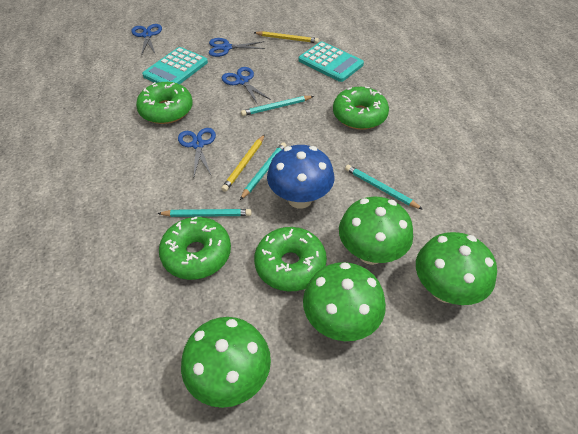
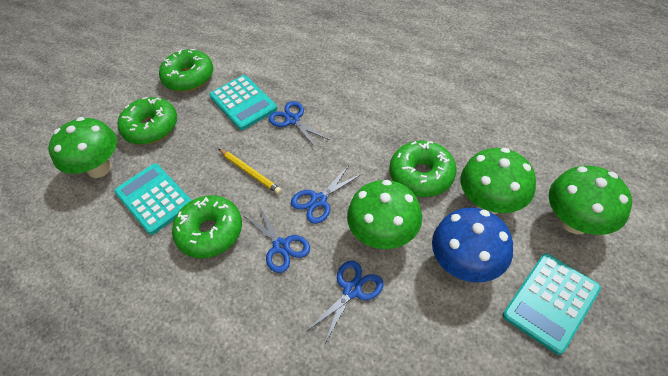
turquoise calculator: 2 -> 3
turquoise pencil: 4 -> 0
yellow pencil: 2 -> 1

